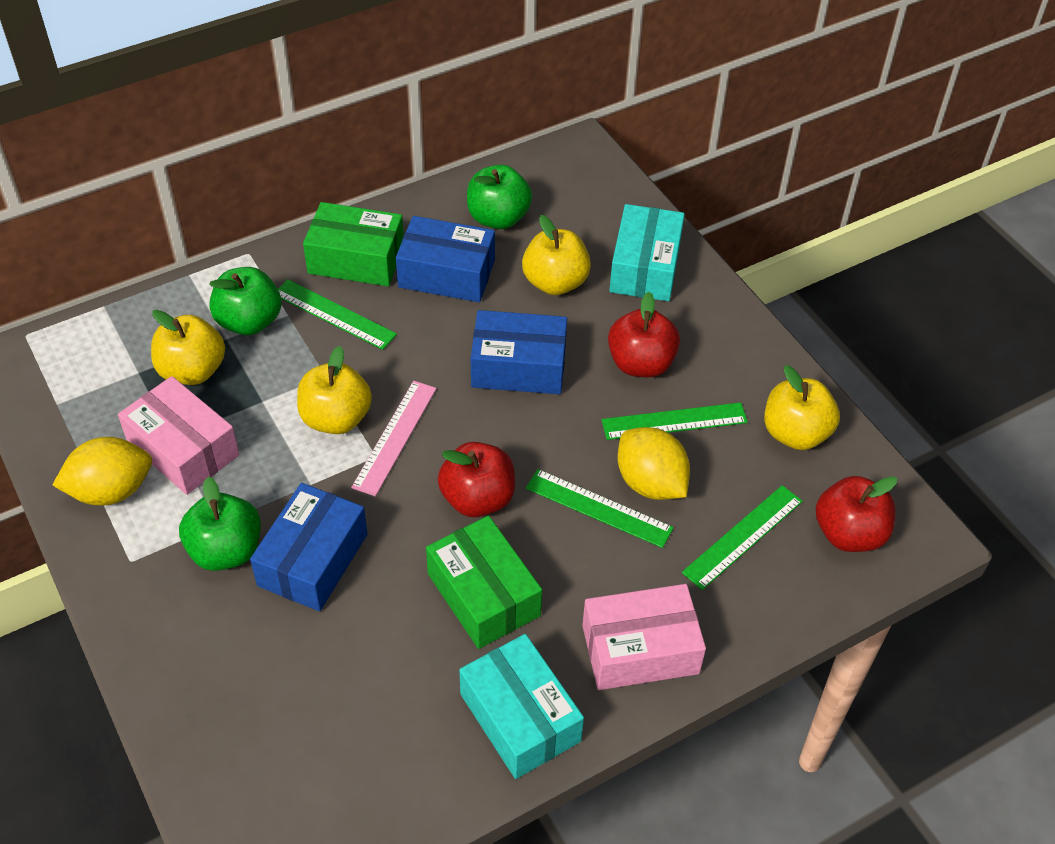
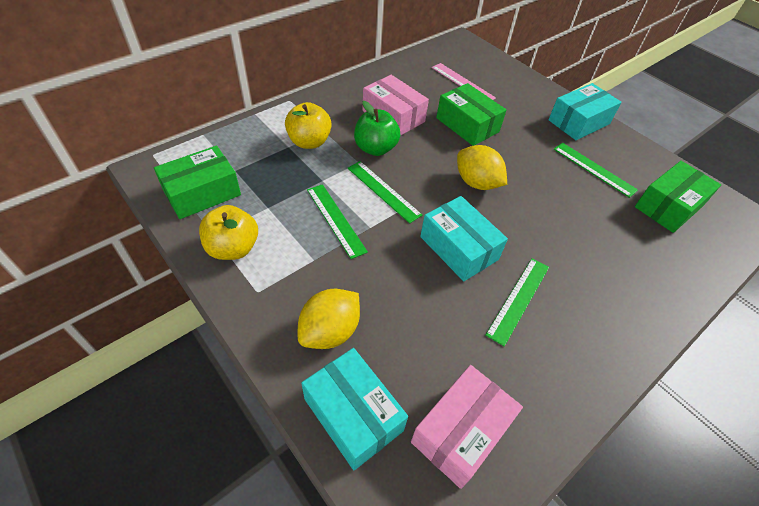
blue box: 3 -> 0
green apple: 3 -> 1
green box: 2 -> 3
red apple: 3 -> 0
turquoise box: 2 -> 3
yellow apple: 4 -> 2

